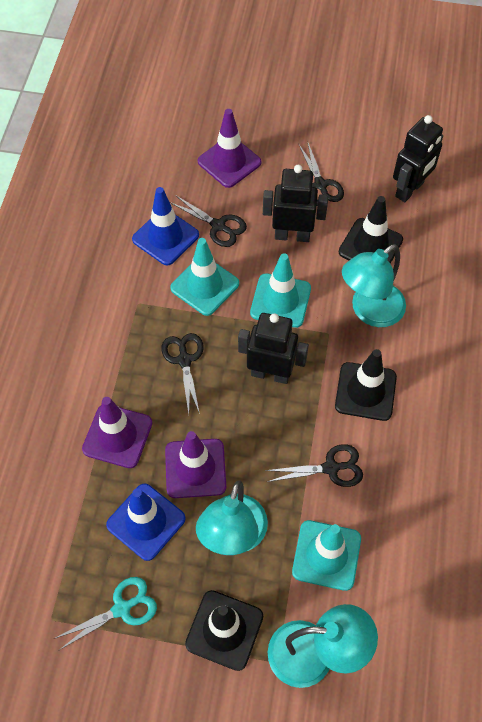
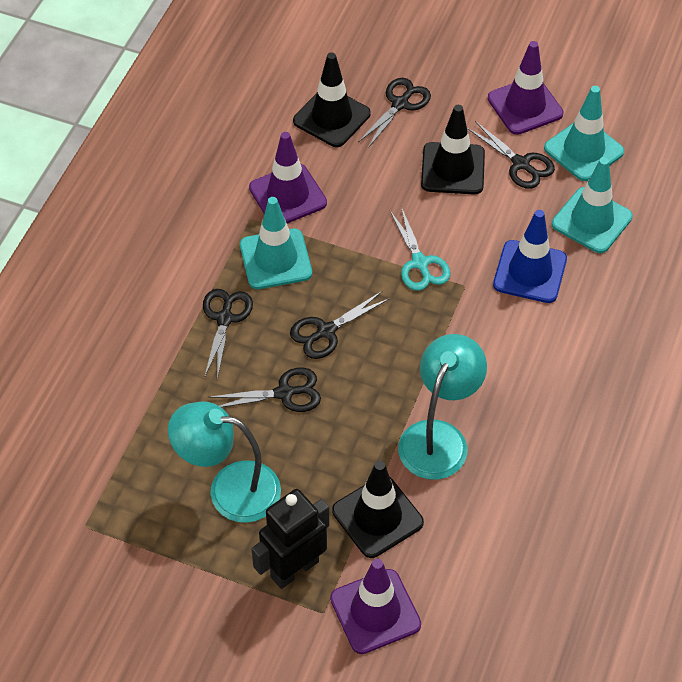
black robot: 3 -> 1
black scissors: 4 -> 5
blue traffic cone: 2 -> 1
turquoise lamp: 3 -> 2

